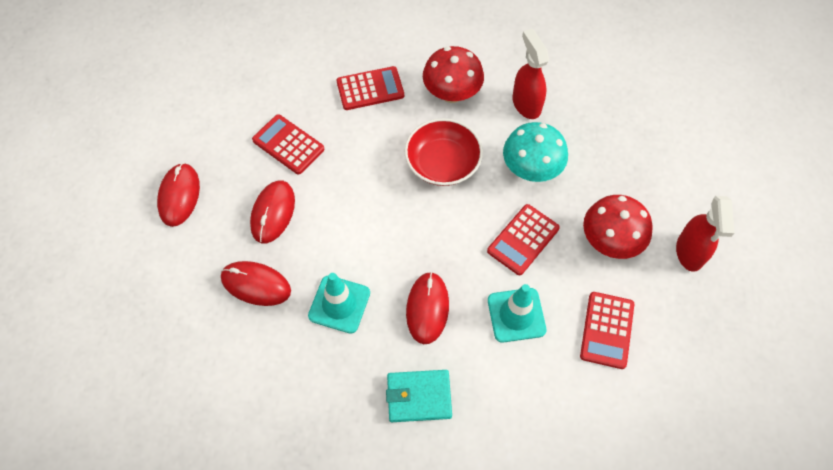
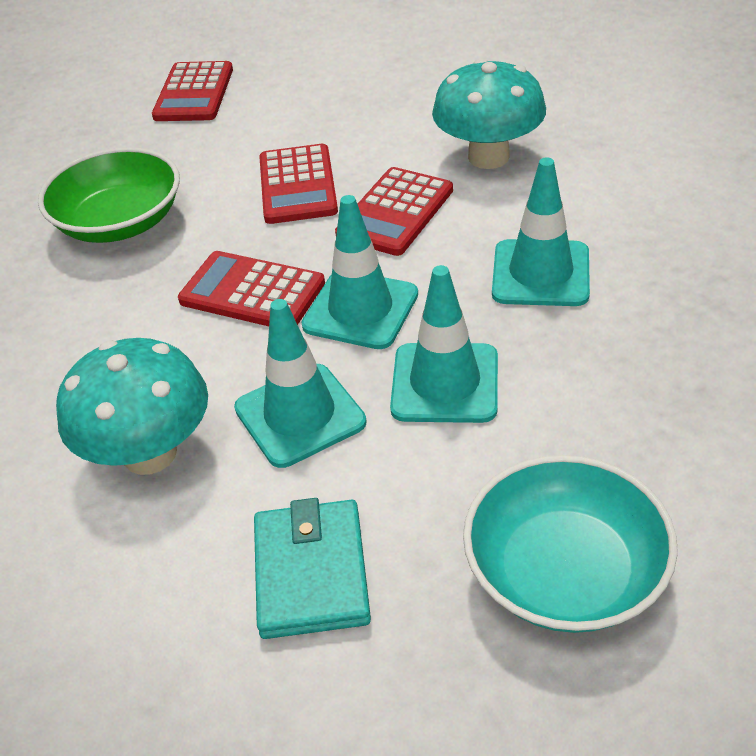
green bowl: 0 -> 1
red bowl: 1 -> 0
red mouse: 4 -> 0
red mushroom: 2 -> 0
red spray bottle: 2 -> 0
turquoise bowl: 0 -> 1
turquoise mushroom: 1 -> 2
turquoise traffic cone: 2 -> 4

